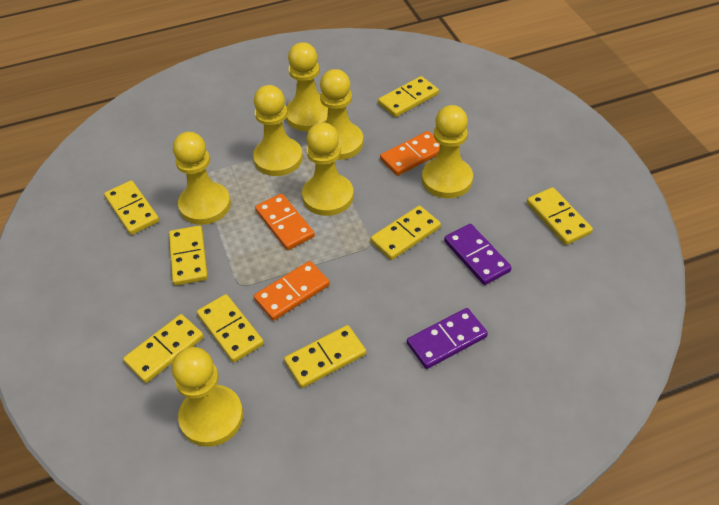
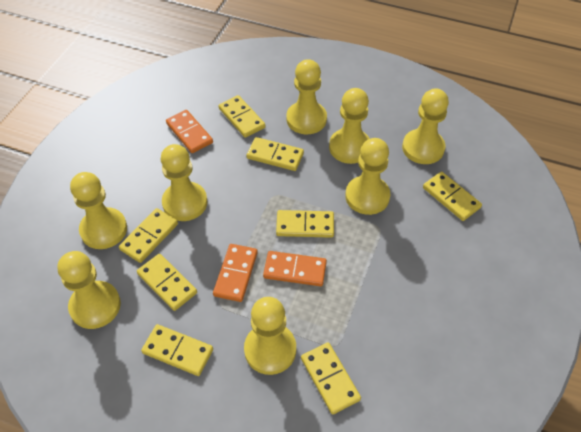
purple domino: 2 -> 0
yellow pawn: 7 -> 8

